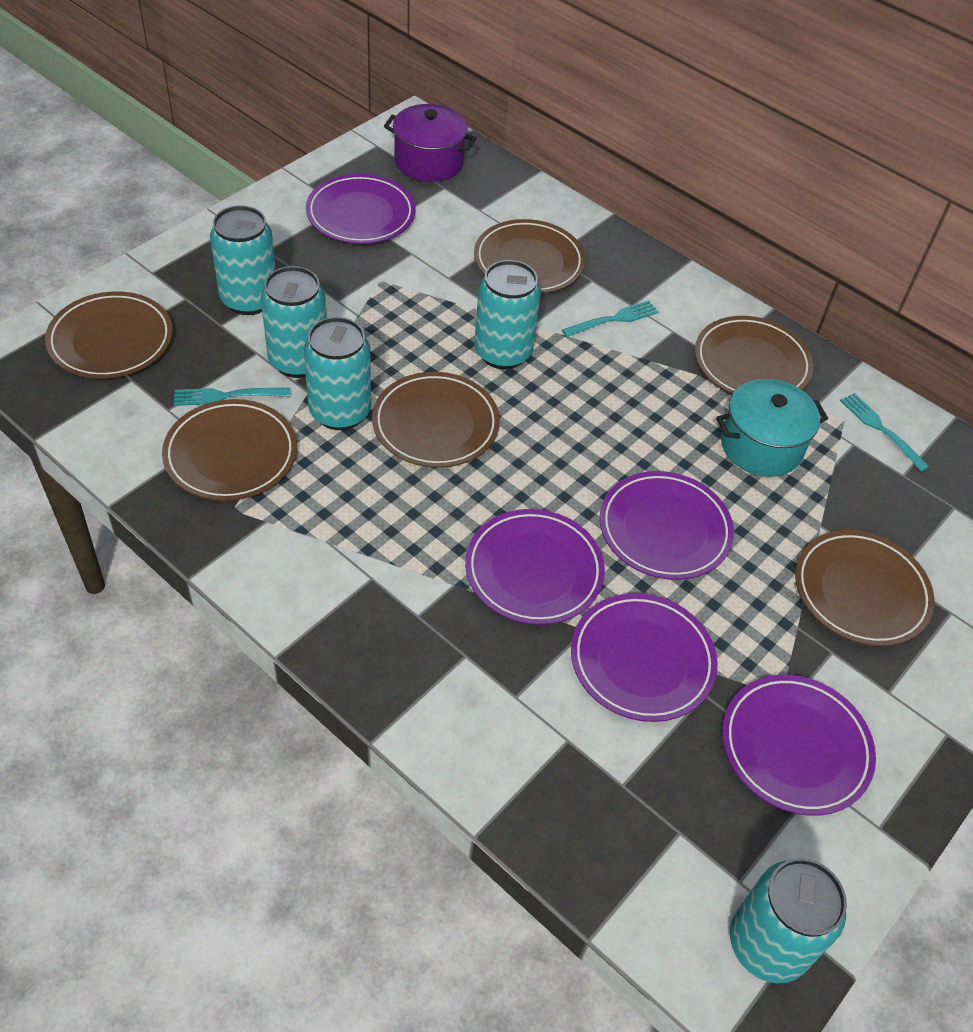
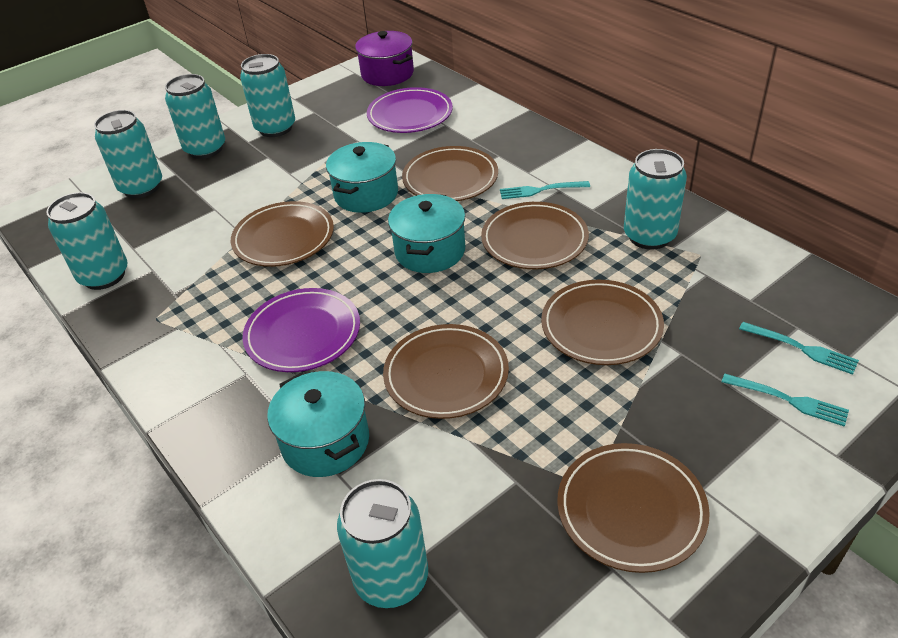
purple plate: 5 -> 2
turquoise can: 5 -> 6
turquoise pot: 1 -> 3

